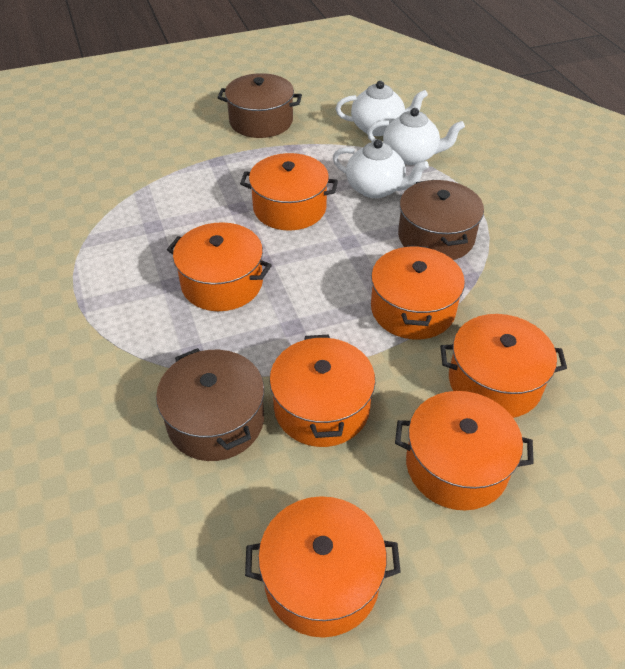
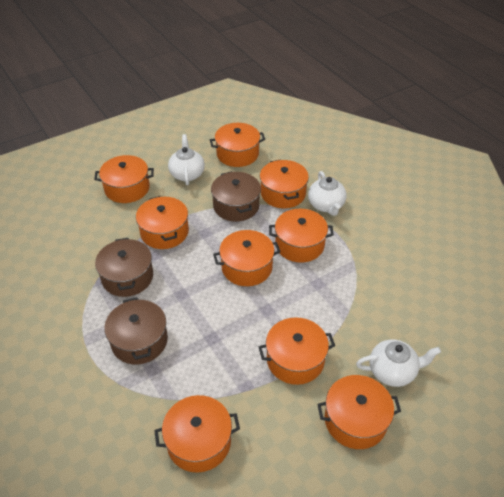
orange pot: 7 -> 9

